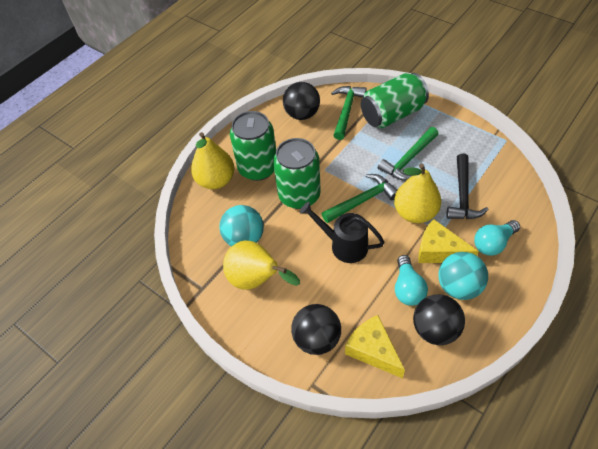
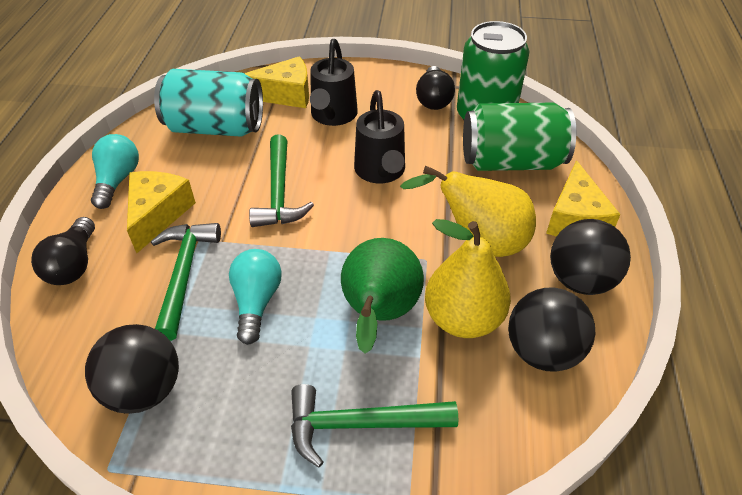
black hammer: 1 -> 0
black light bulb: 0 -> 2
black watering can: 1 -> 2
green can: 3 -> 2
green pear: 0 -> 1
turquoise ball: 2 -> 0
turquoise can: 0 -> 1
yellow cheese: 2 -> 3
yellow pear: 3 -> 2

